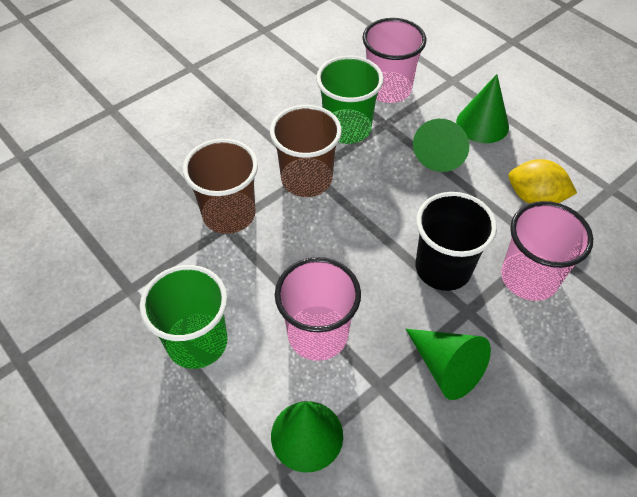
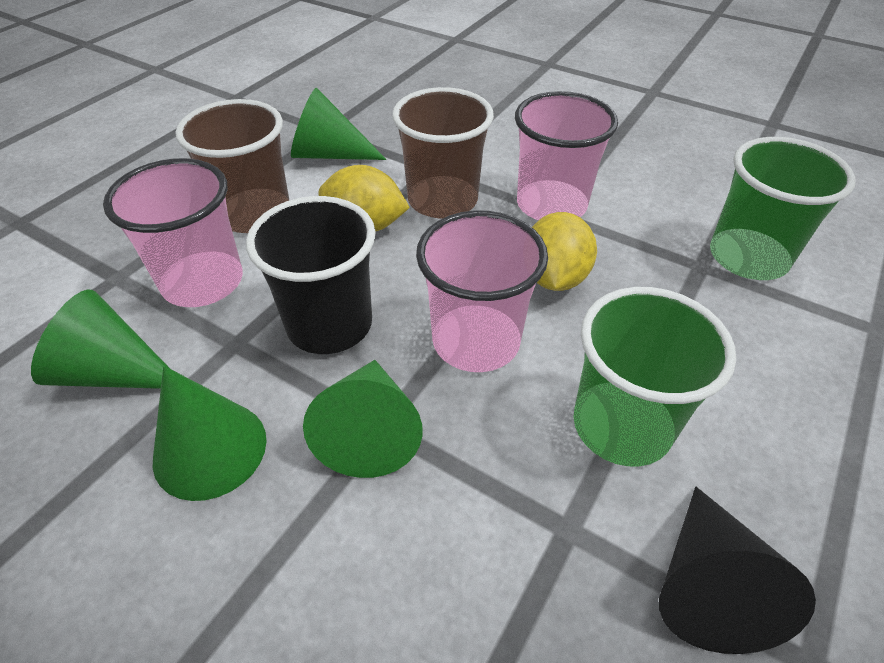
black cone: 0 -> 1
yellow lemon: 1 -> 2

